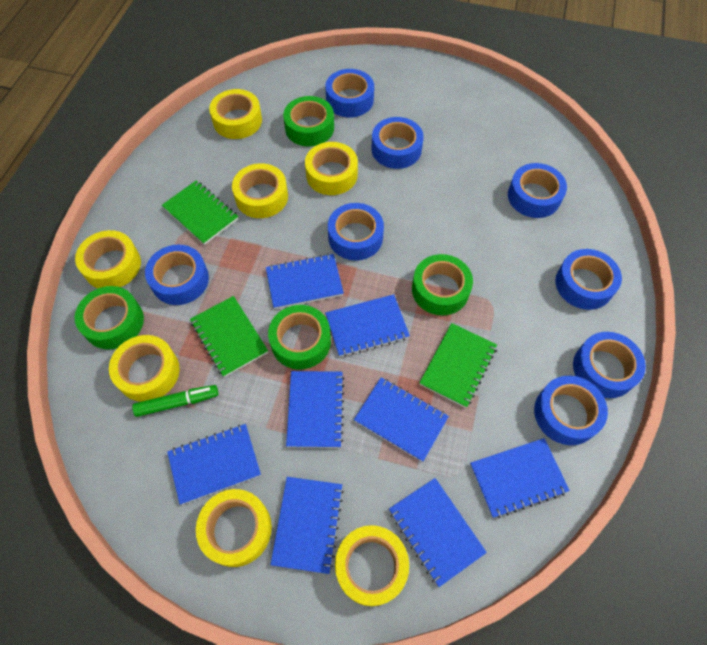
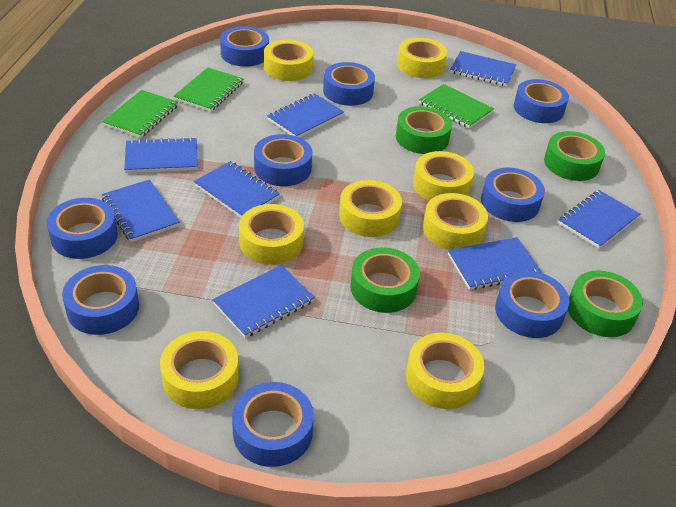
blue tape: 8 -> 9
green marker: 1 -> 0
yellow tape: 7 -> 8

